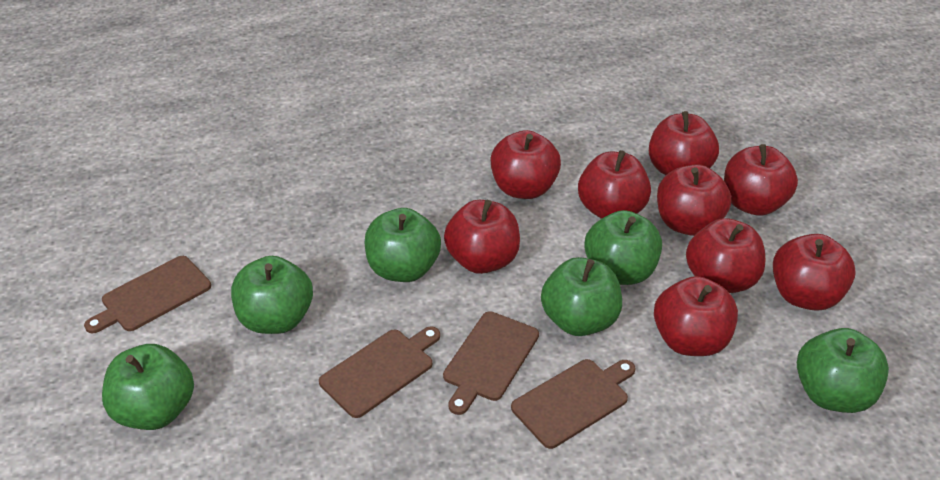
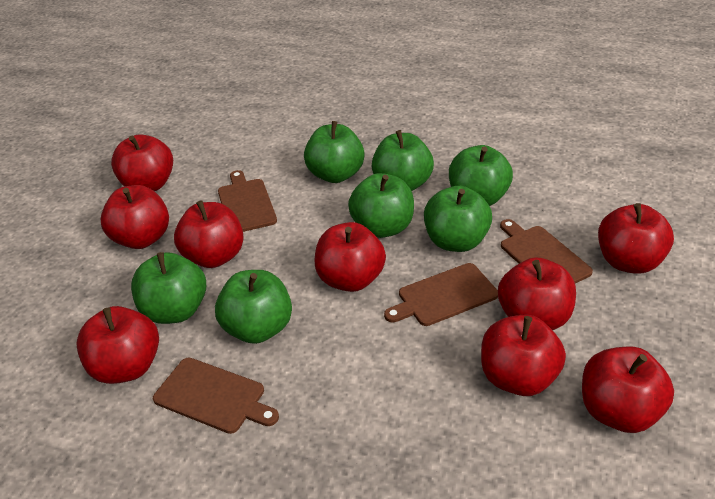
green apple: 6 -> 7

